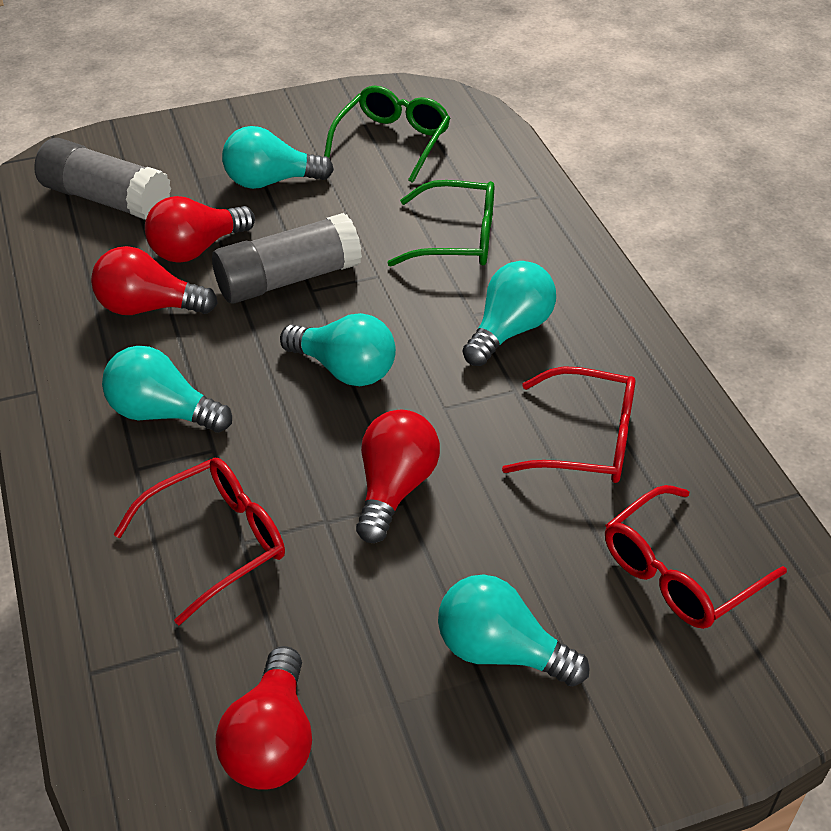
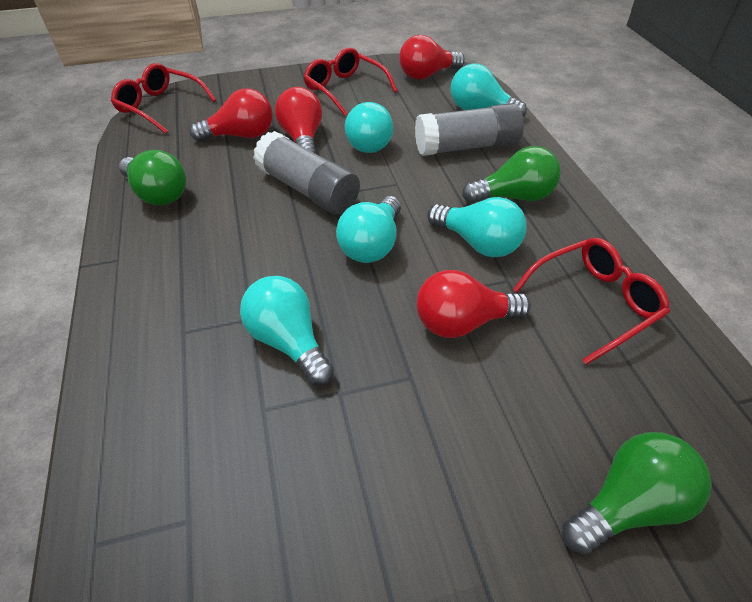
green glasses: 2 -> 0
green light bulb: 0 -> 3

